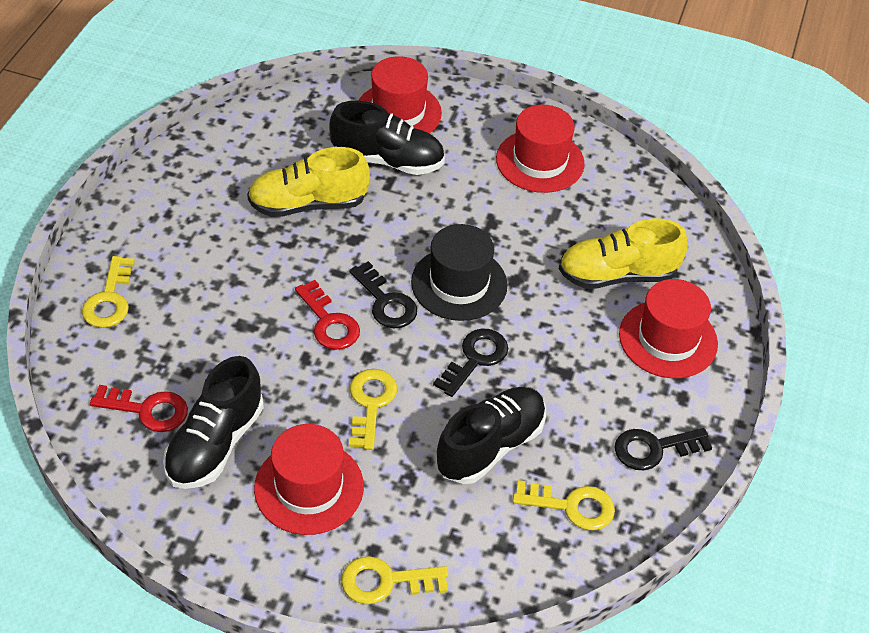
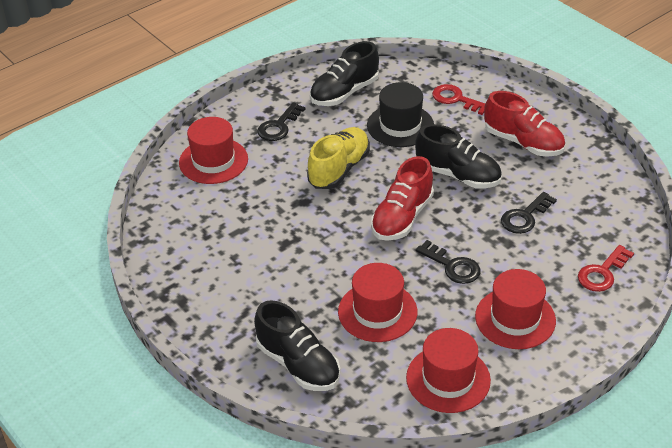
red shoe: 0 -> 2
yellow key: 4 -> 0
yellow shoe: 2 -> 1

